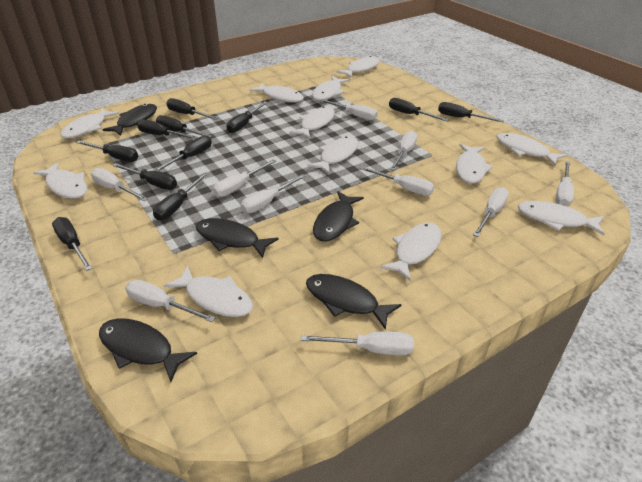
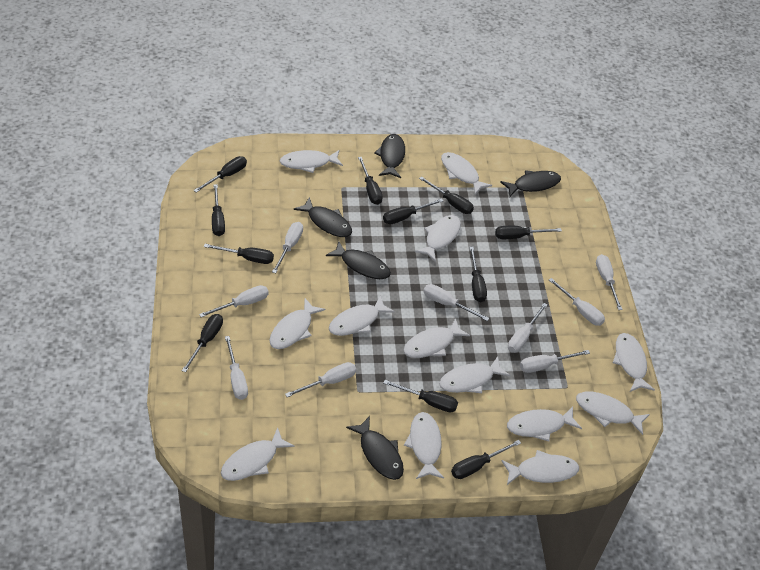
white fish: 12 -> 13
white screwdriver: 10 -> 9

